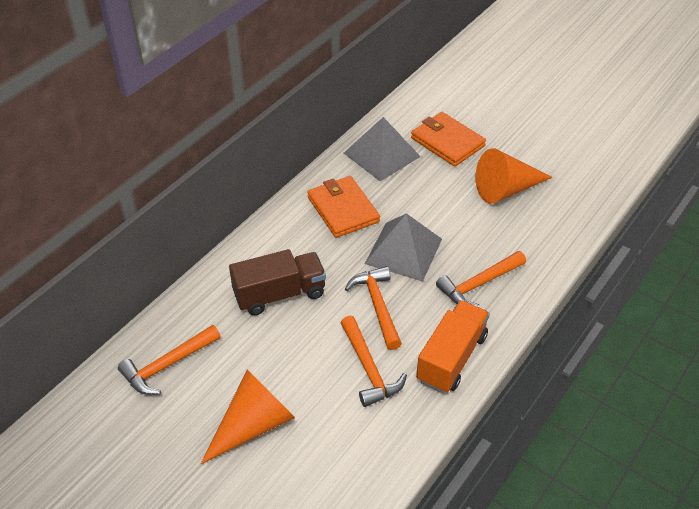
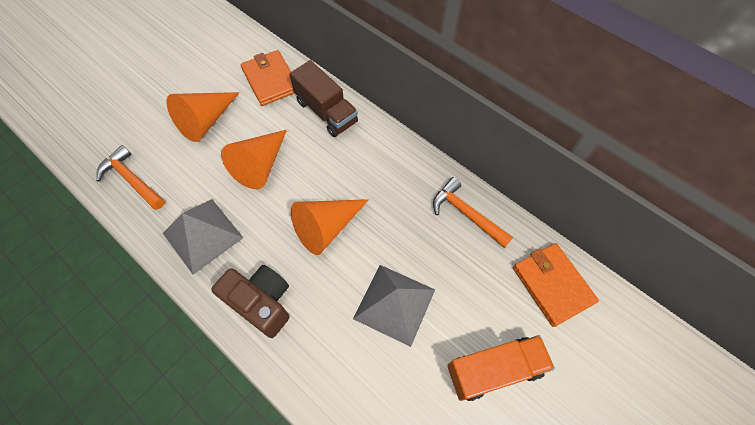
brown camera: 0 -> 1
orange cone: 2 -> 3
orange hammer: 4 -> 2

